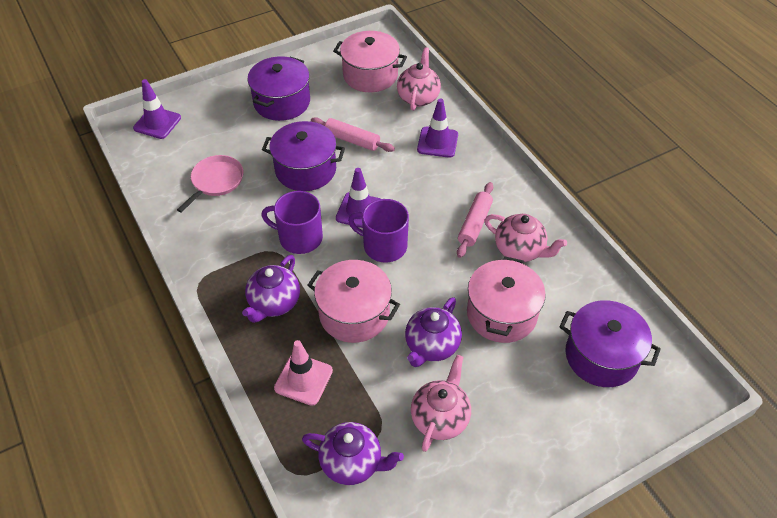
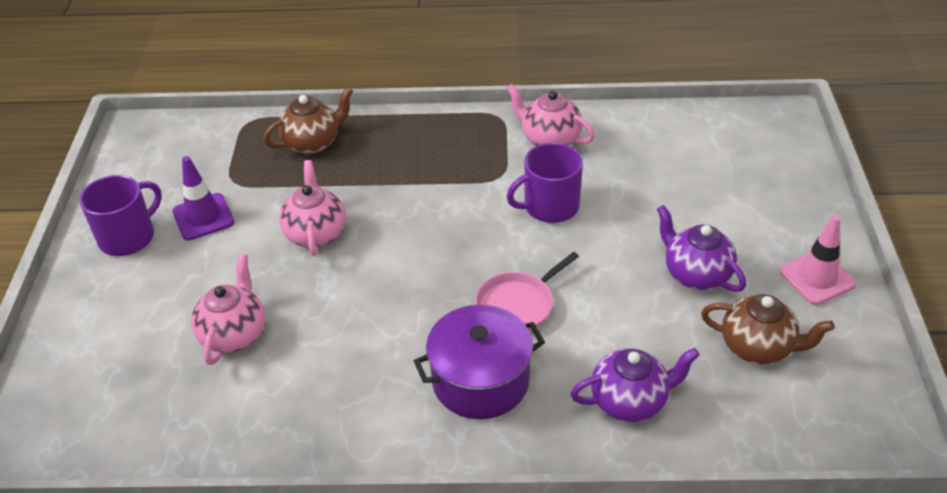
brown teapot: 0 -> 2
pink pot: 3 -> 0
pink rolling pin: 2 -> 0
purple pot: 3 -> 1
purple teapot: 3 -> 2
purple traffic cone: 3 -> 1

